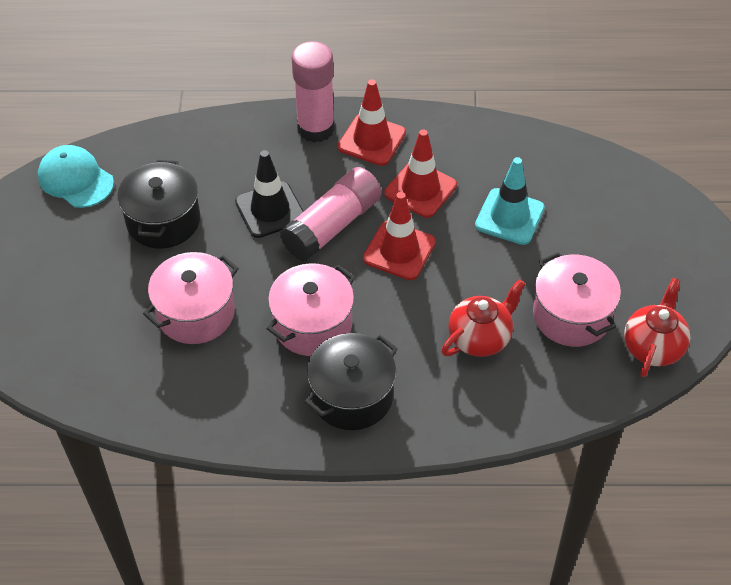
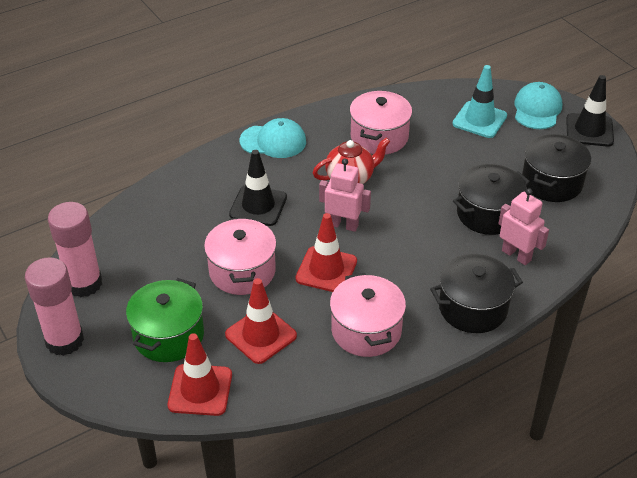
black pot: 2 -> 3
black traffic cone: 1 -> 2
green pot: 0 -> 1
pink robot: 0 -> 2
red teapot: 2 -> 1
turquoise cap: 1 -> 2

